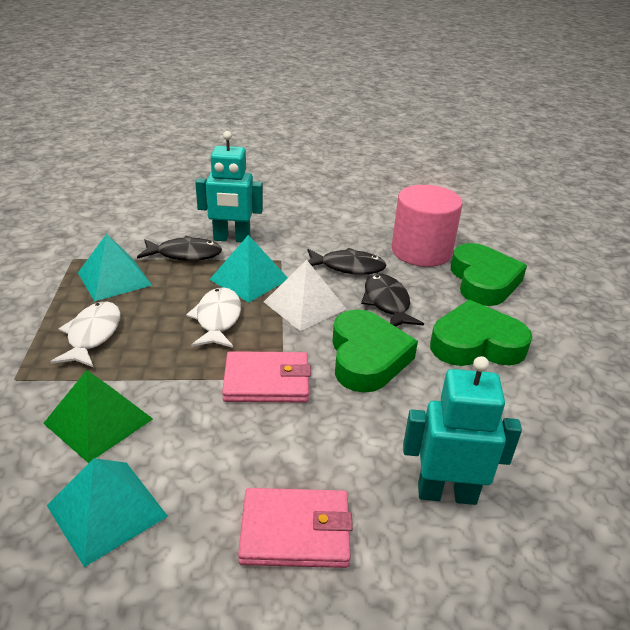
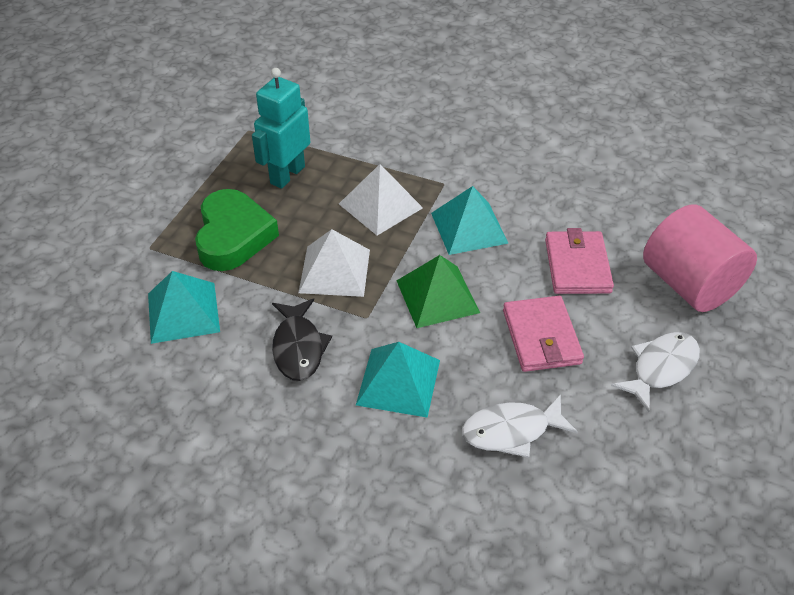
black fish: 3 -> 1
green heart: 3 -> 1
turquoise robot: 2 -> 1
white pyramid: 1 -> 2

